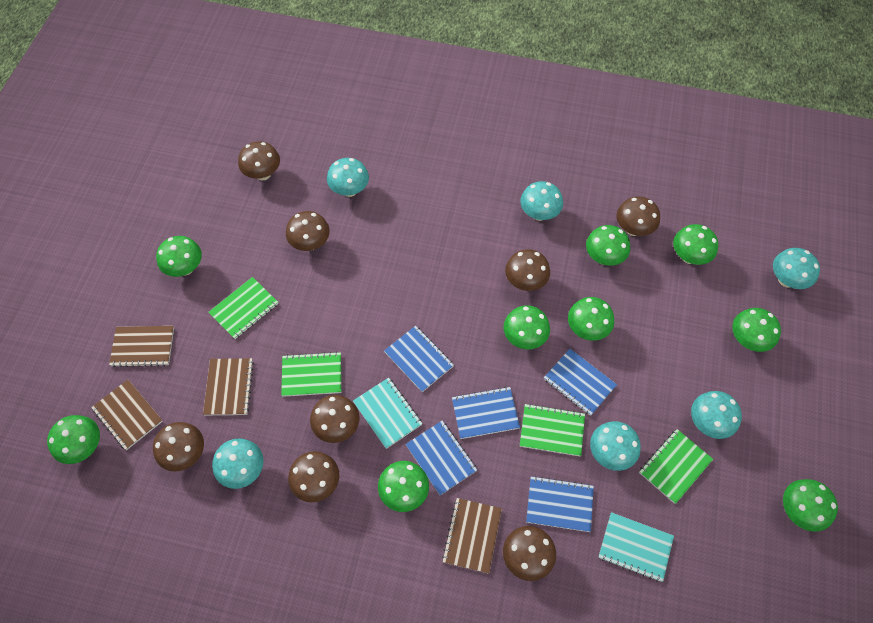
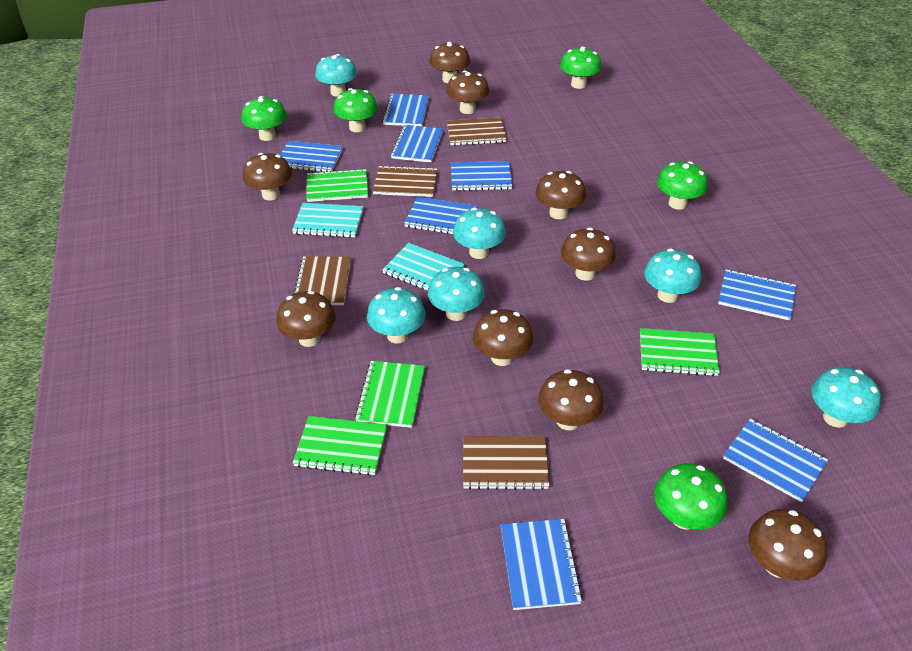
blue notebook: 5 -> 8
brown mushroom: 8 -> 9
green mushroom: 9 -> 5

